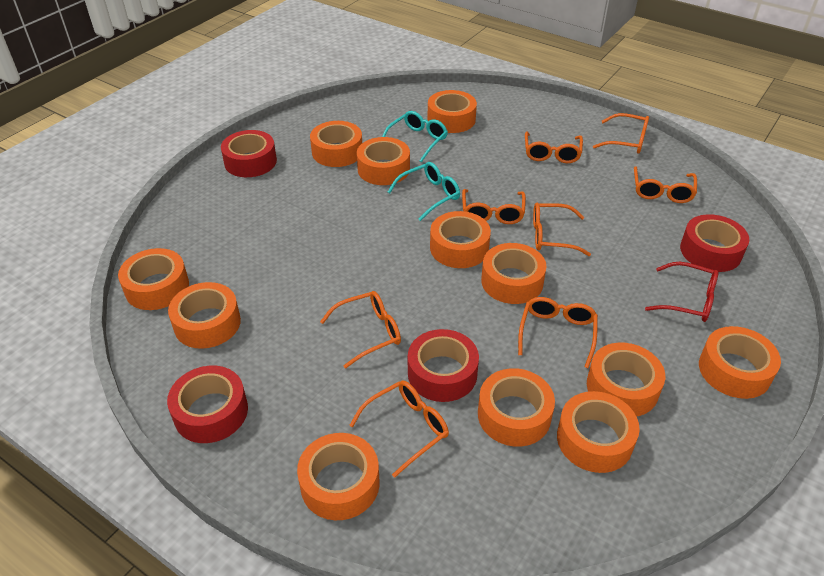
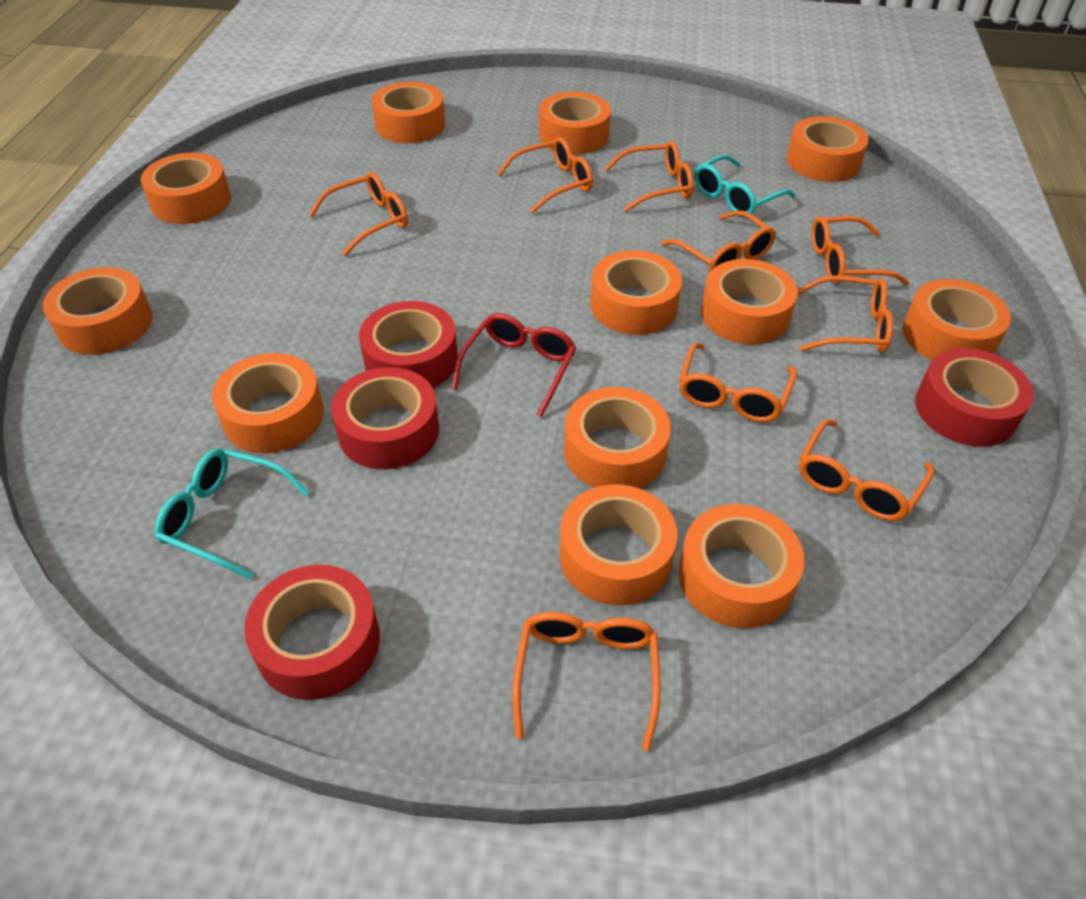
orange glasses: 8 -> 9

